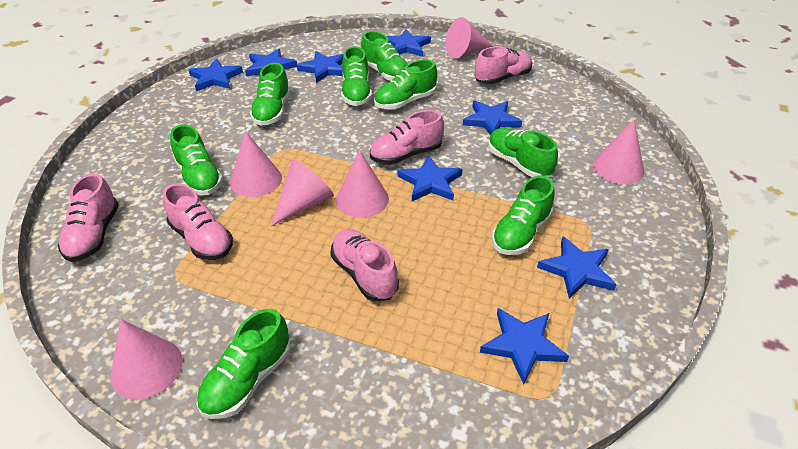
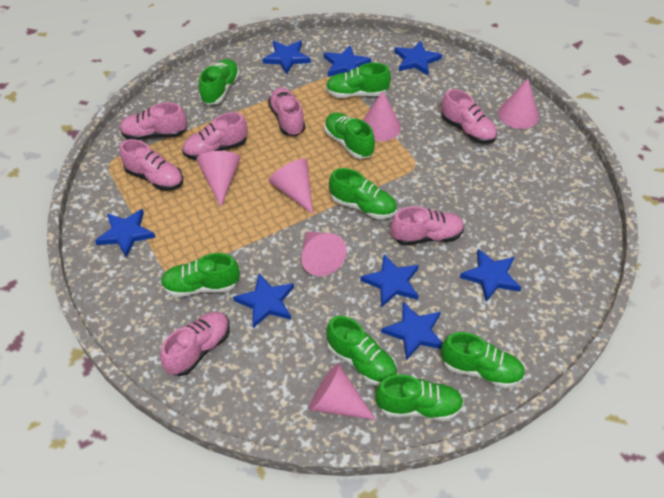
pink shoe: 5 -> 7

